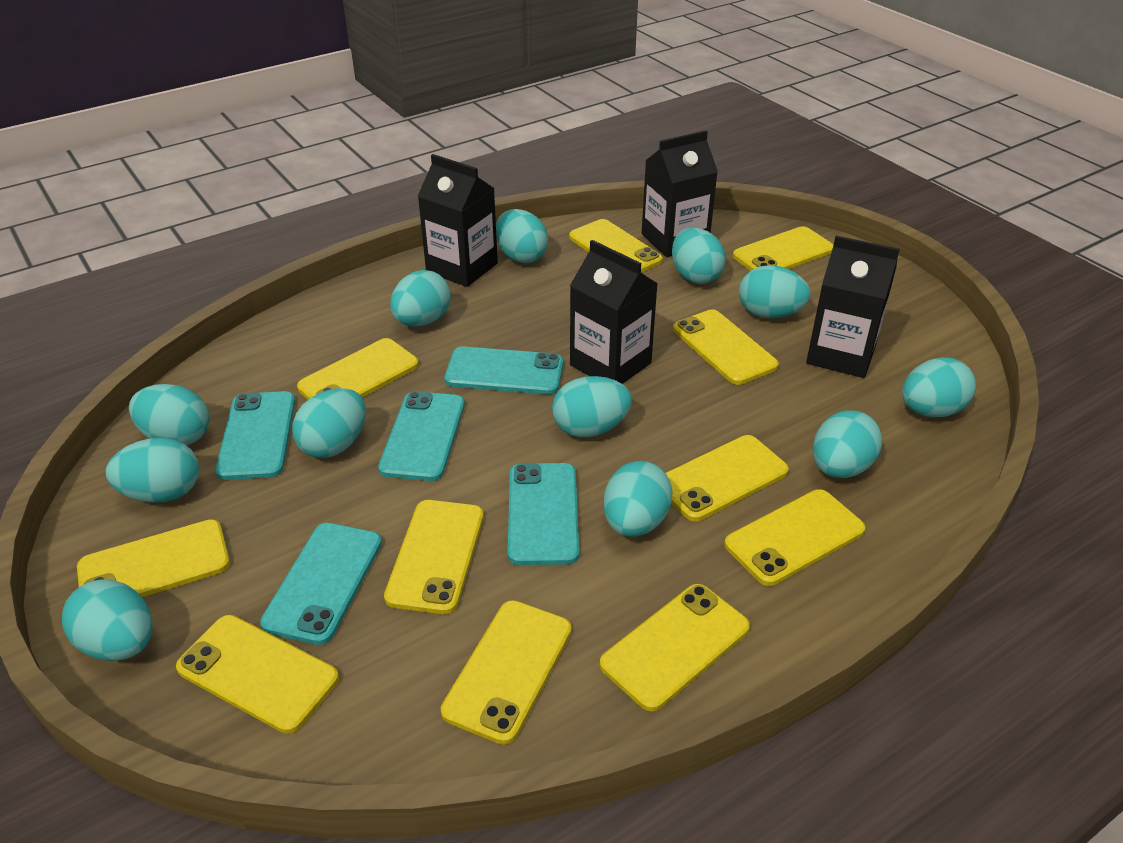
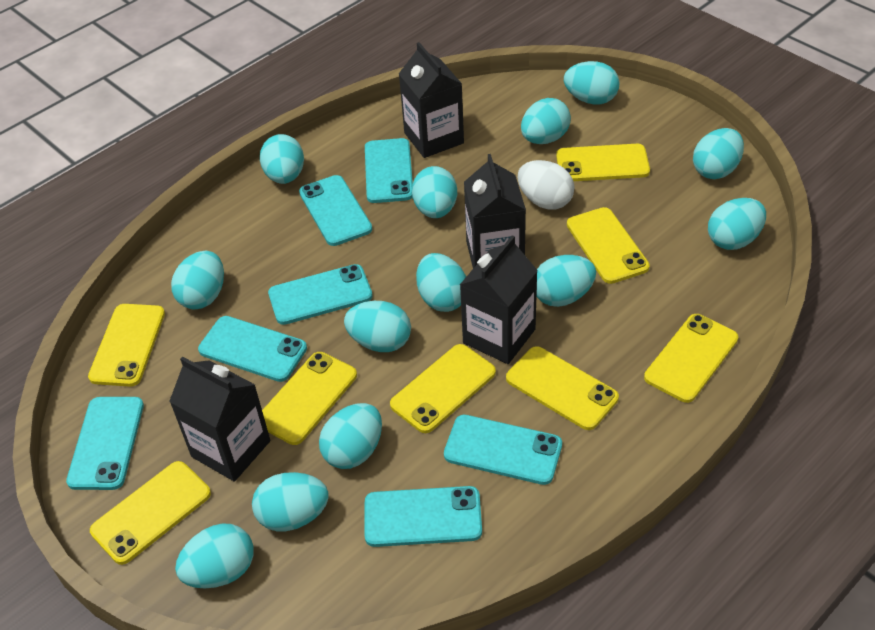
turquoise egg: 12 -> 13
turquoise phone: 5 -> 7
white egg: 0 -> 1
yellow phone: 11 -> 8

